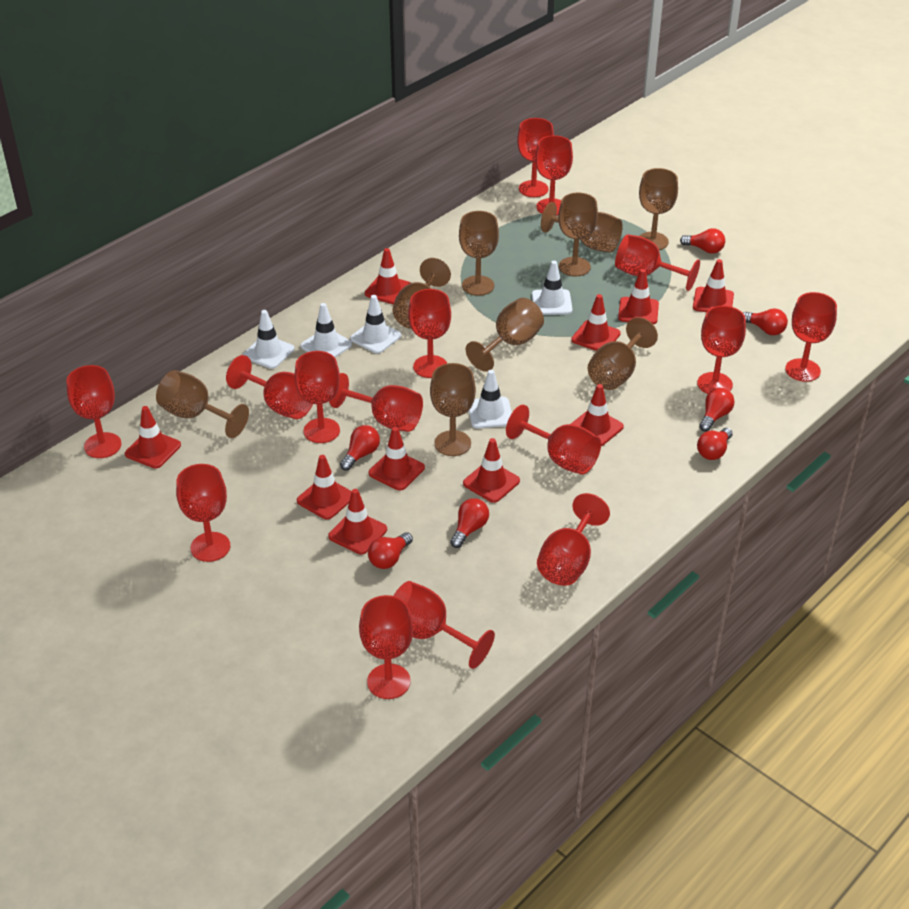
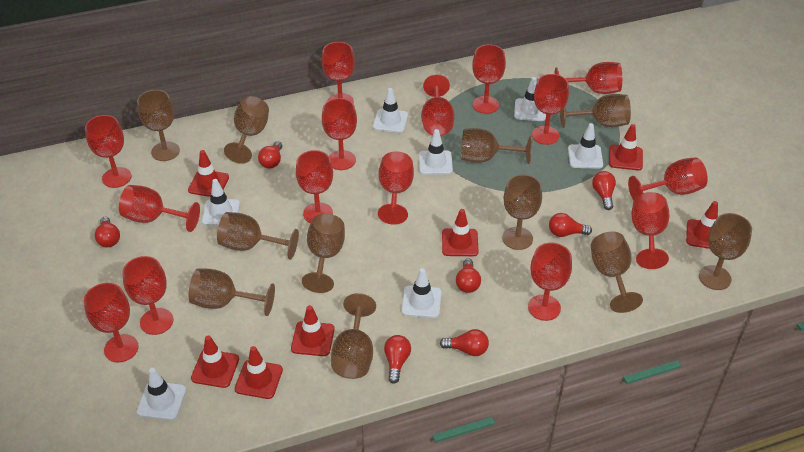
brown goblet: 9 -> 11
red traffic cone: 10 -> 7
white traffic cone: 5 -> 7

